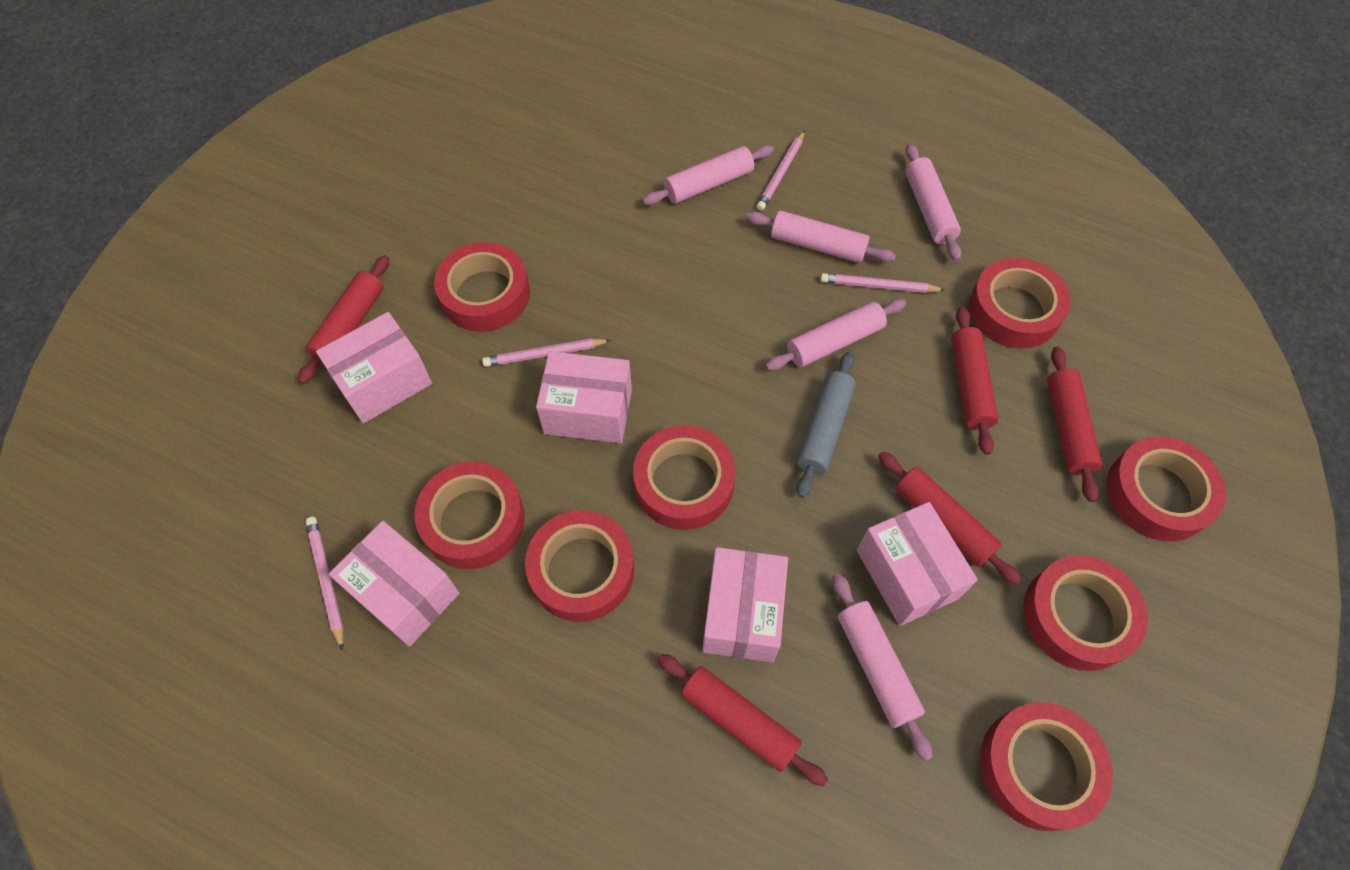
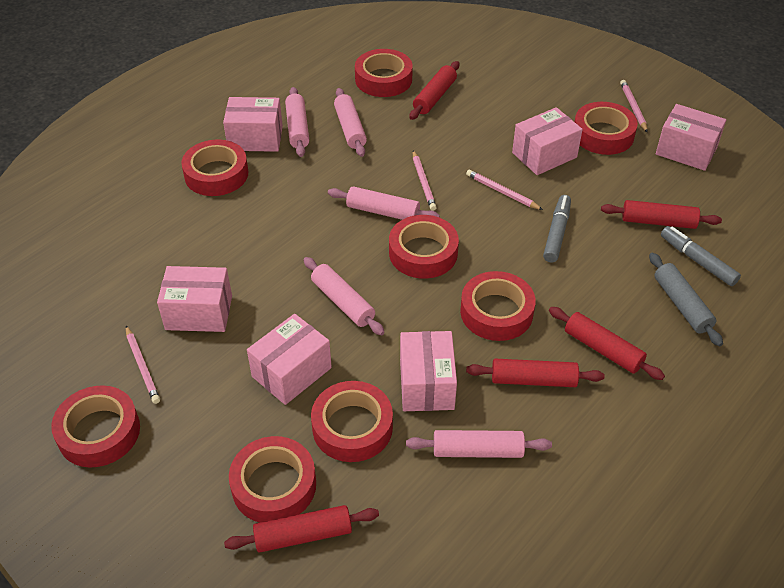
grey marker: 0 -> 2
pink box: 5 -> 6

